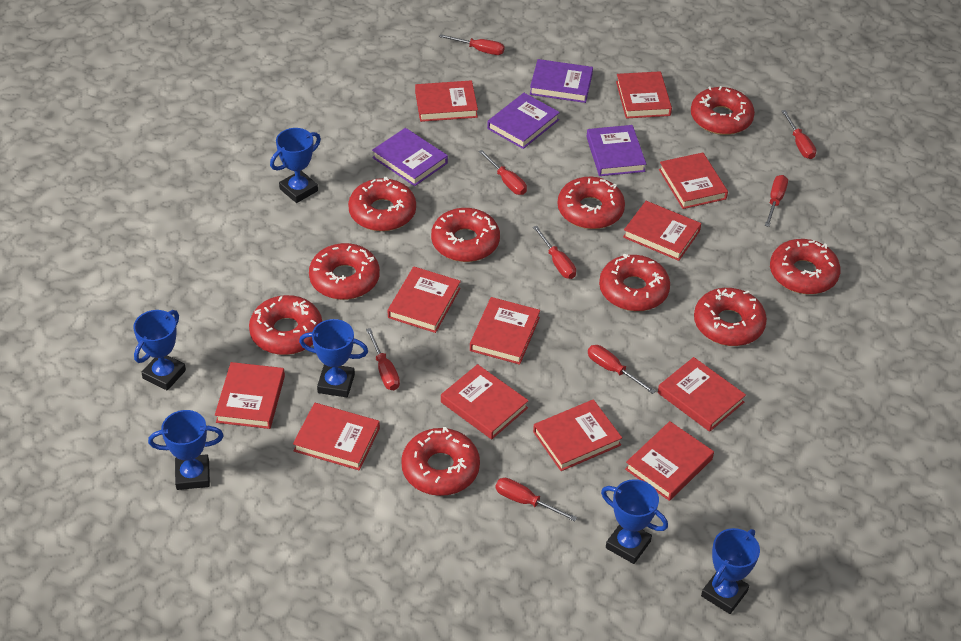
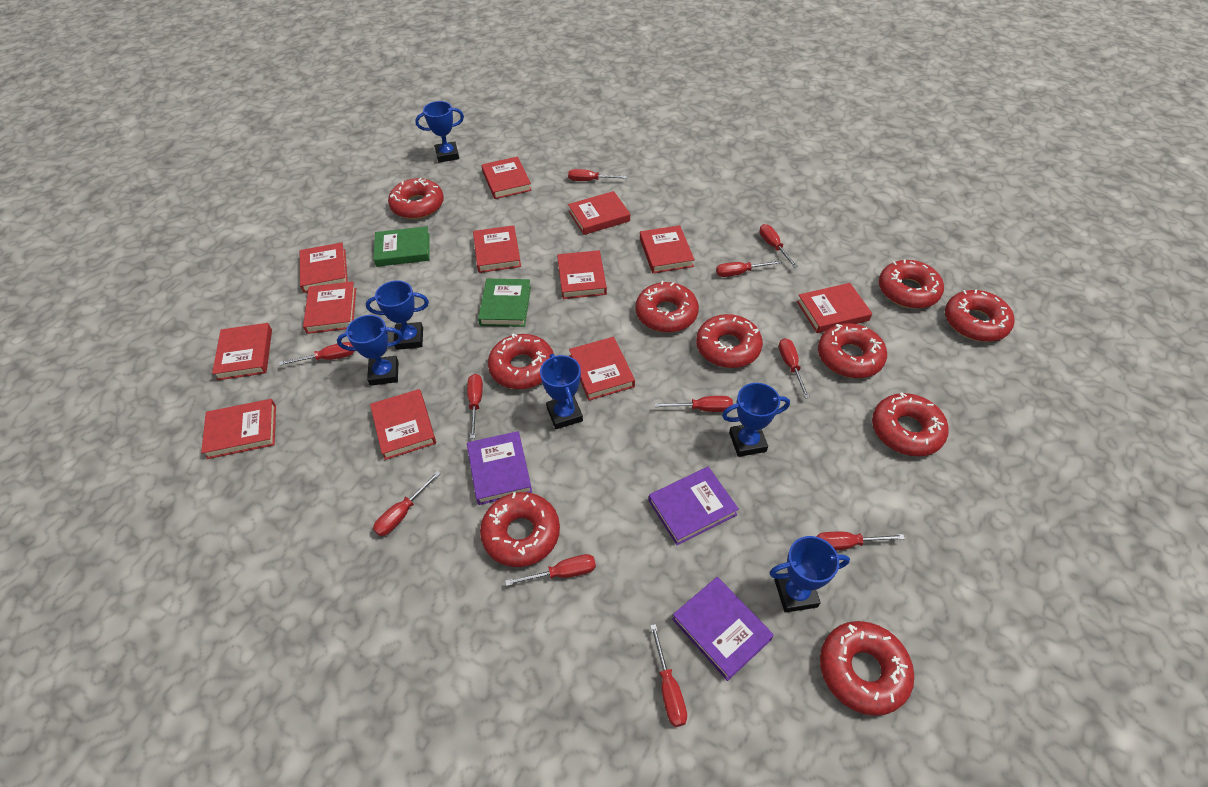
green book: 0 -> 2
purple book: 4 -> 3
red screwdriver: 8 -> 11

